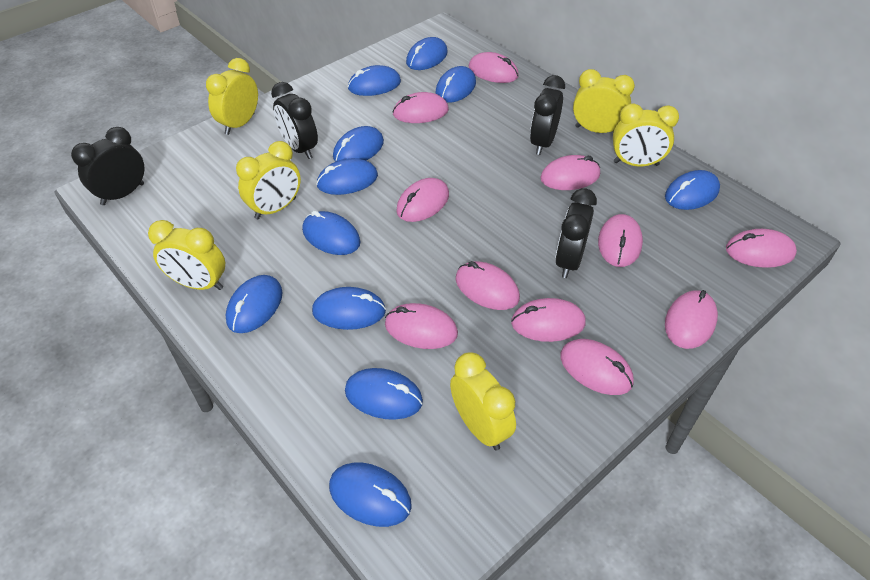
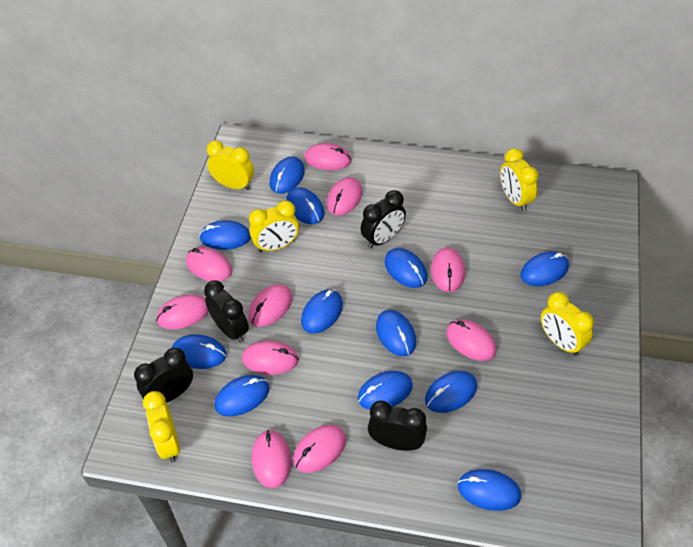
blue mouse: 11 -> 12
pink mouse: 11 -> 10
yellow clock: 6 -> 5

